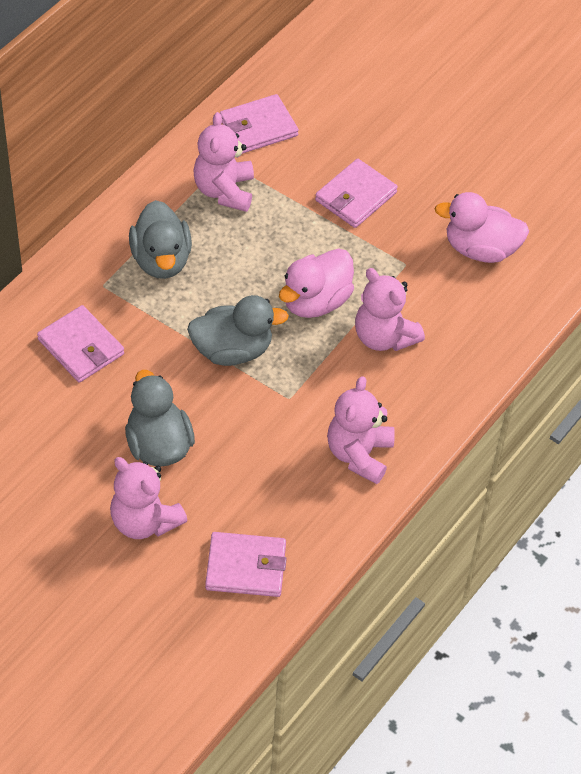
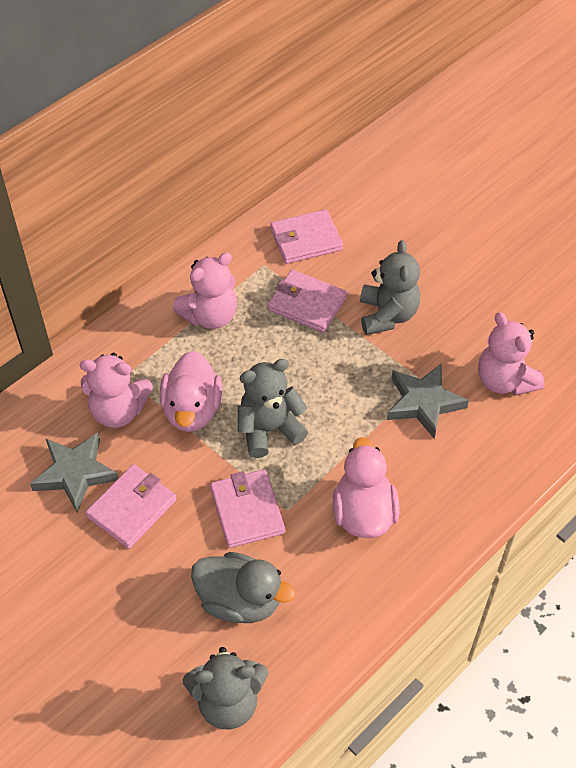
grey duck: 3 -> 1
grey star: 0 -> 2
grey teddy bear: 0 -> 3
pink teddy bear: 4 -> 3

